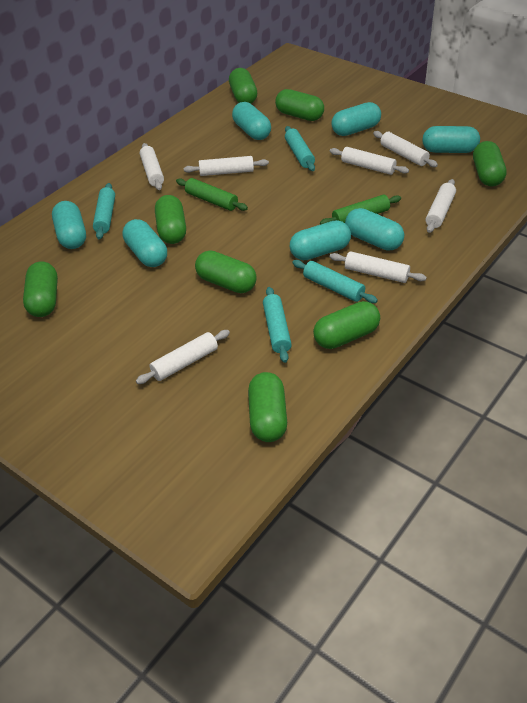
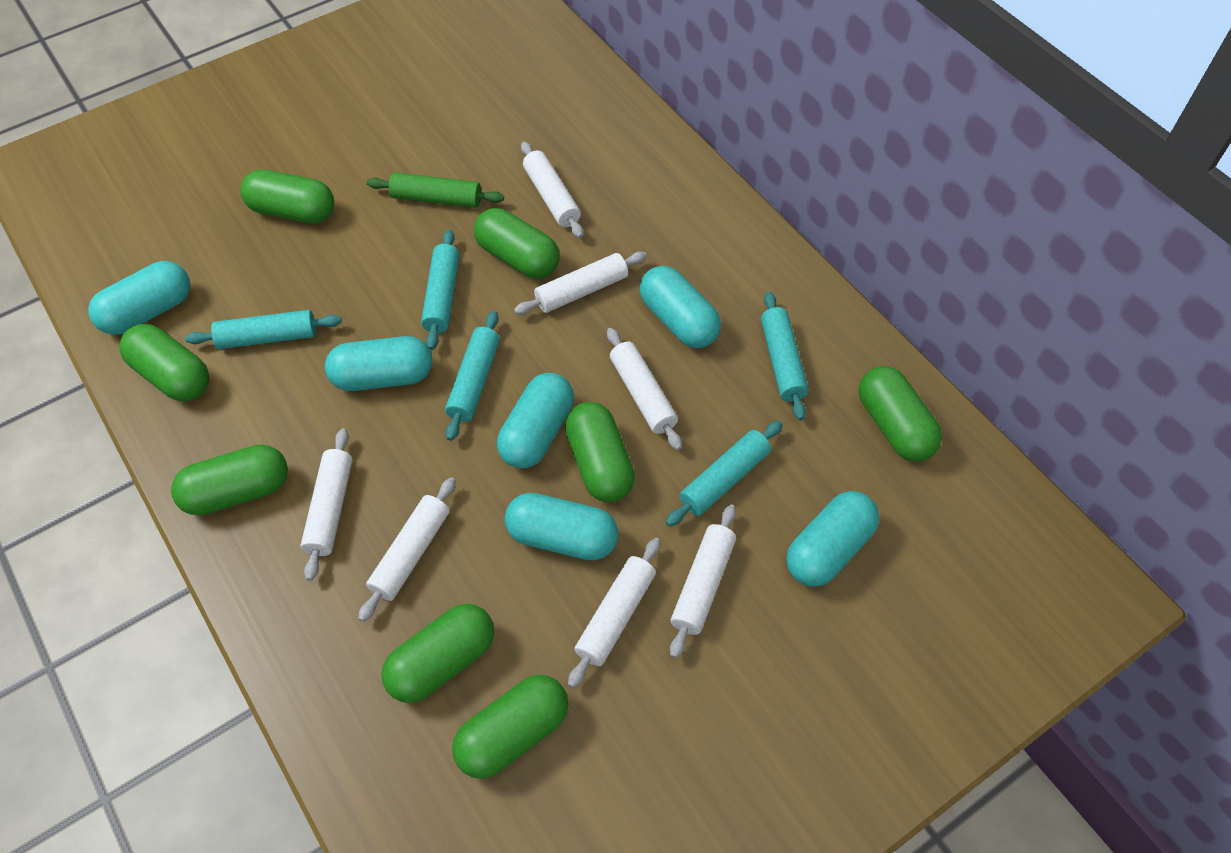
green rolling pin: 2 -> 1
turquoise capsule: 7 -> 6
turquoise rolling pin: 4 -> 5

